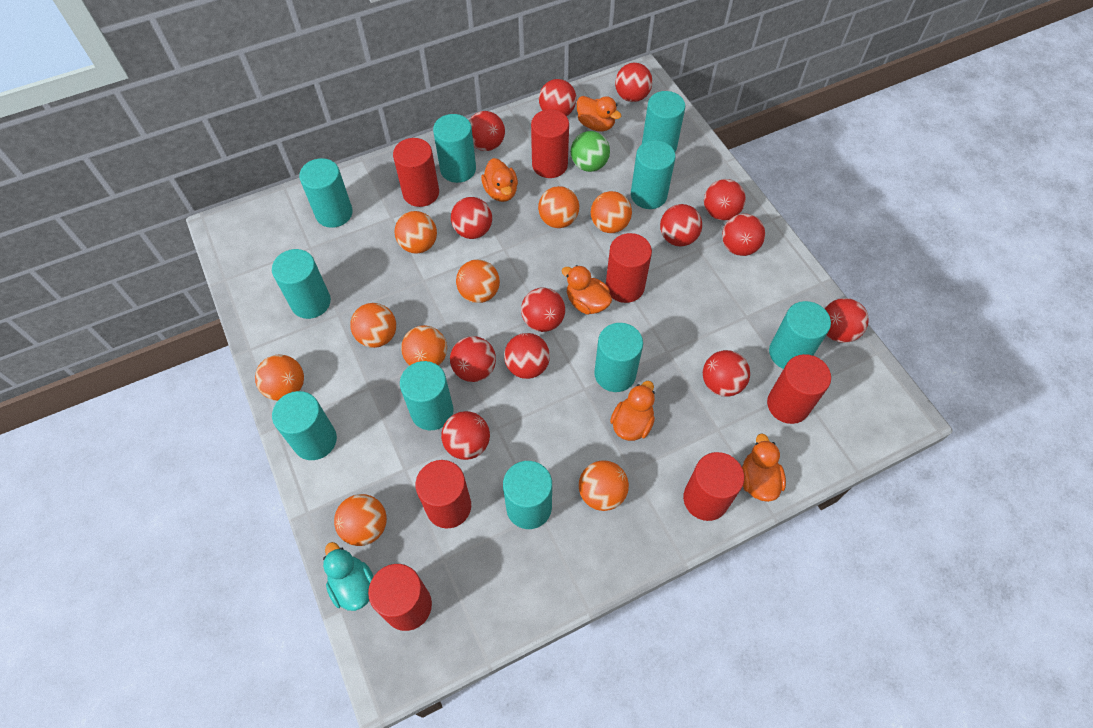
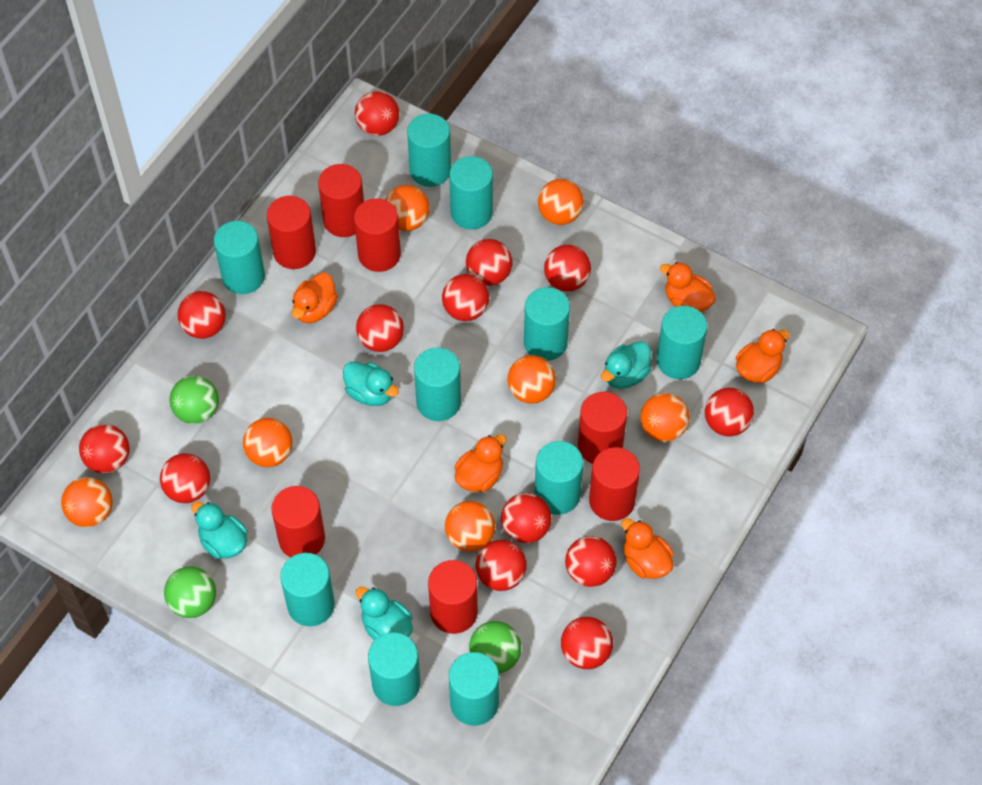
green ball: 1 -> 3
orange ball: 9 -> 7
turquoise duck: 1 -> 4

